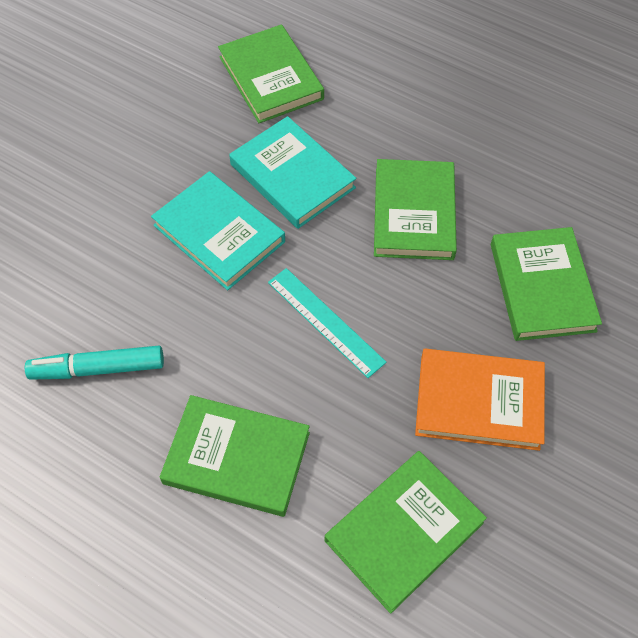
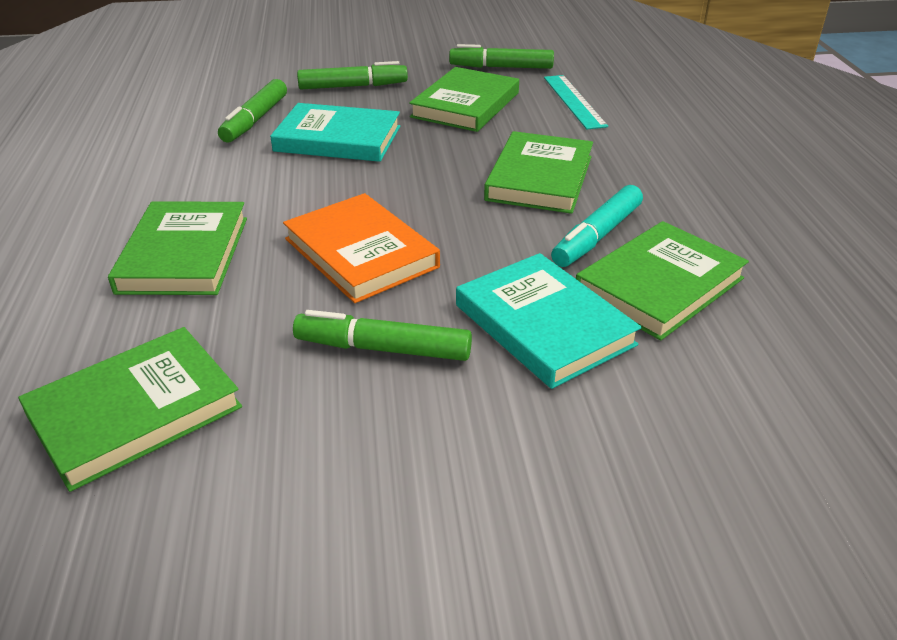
green marker: 0 -> 4

